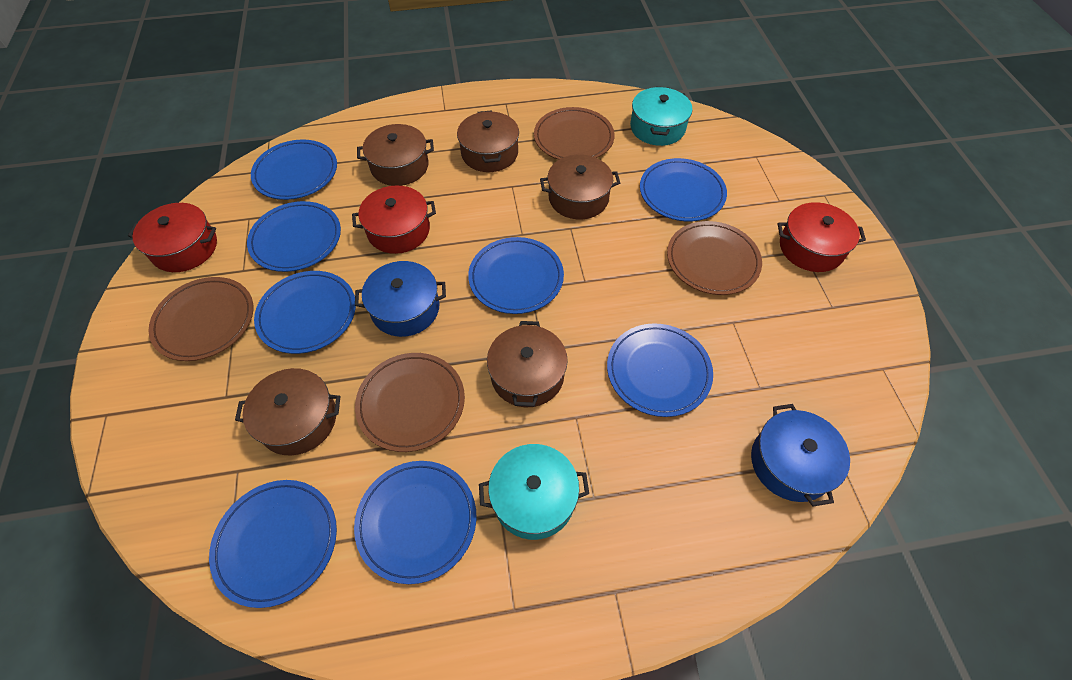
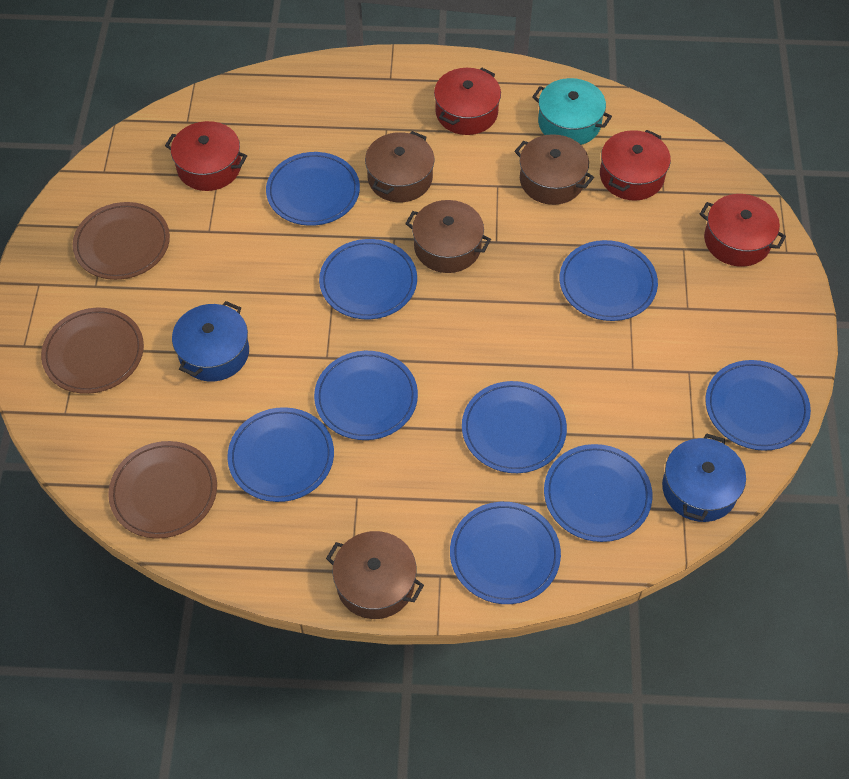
blue plate: 8 -> 9
brown plate: 4 -> 3
brown pot: 5 -> 4
red pot: 3 -> 4
turquoise pot: 2 -> 1

